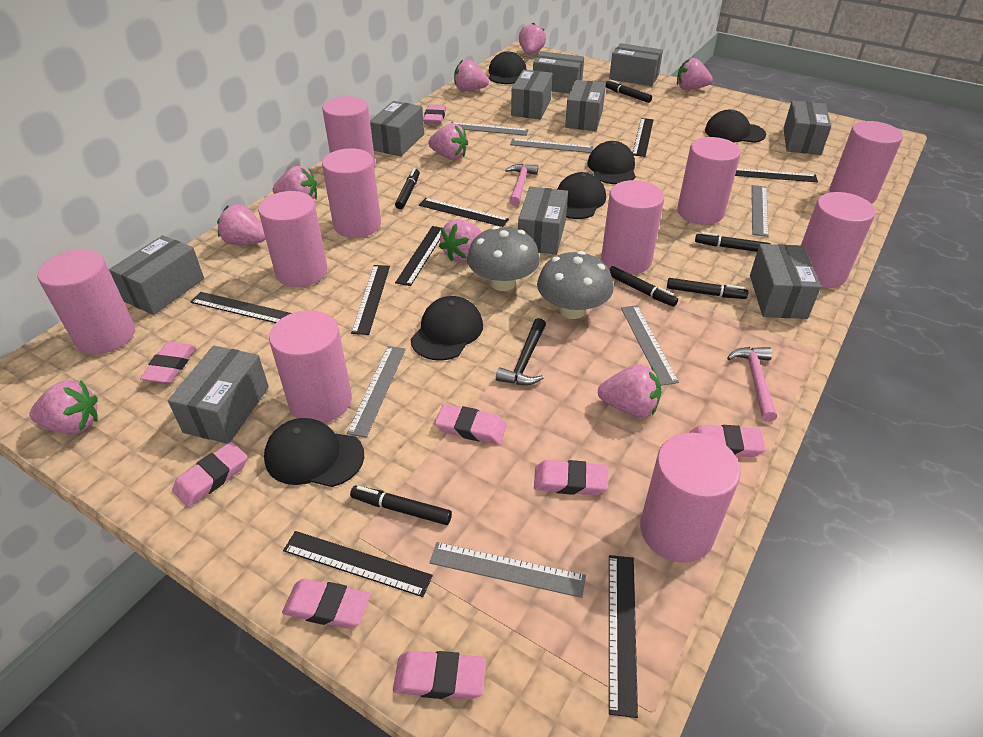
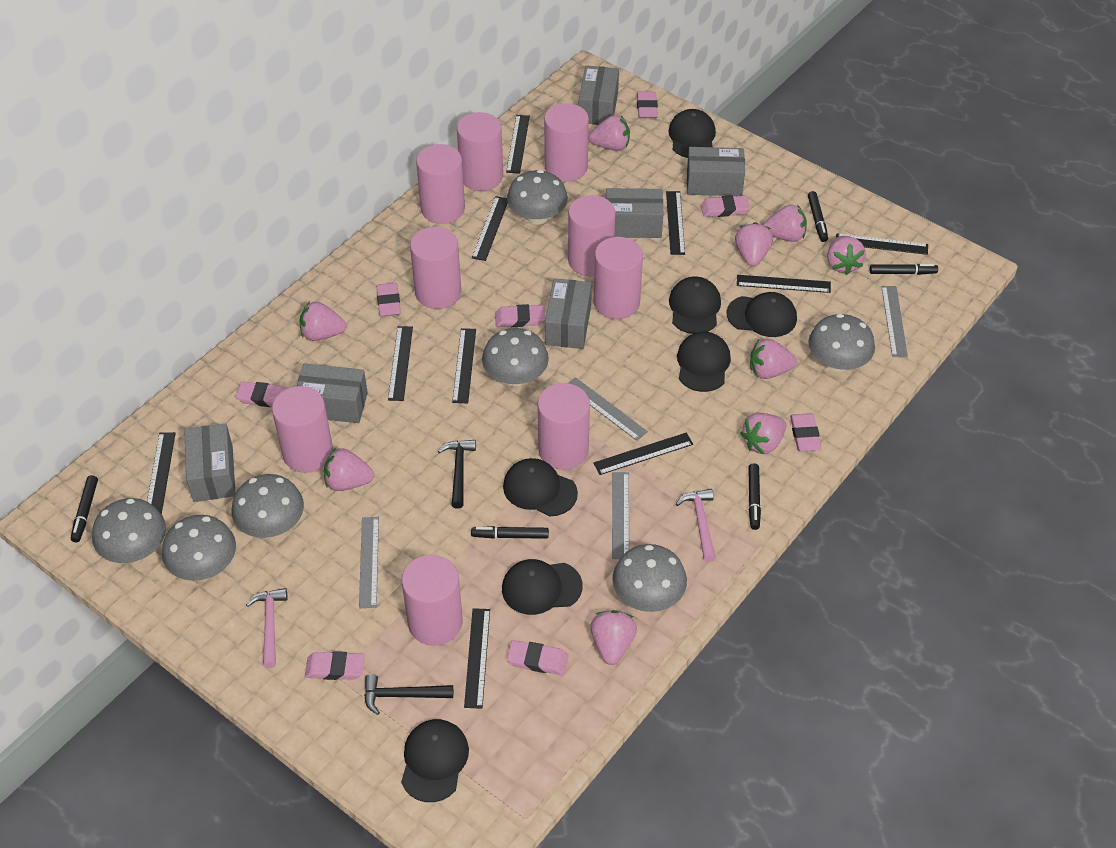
black cap: 6 -> 7
black hammer: 1 -> 2
black marker: 6 -> 5
black ruler: 8 -> 10
grey box: 10 -> 6
grey mushroom: 2 -> 7
grey ruler: 6 -> 4
pink cylinder: 10 -> 9

